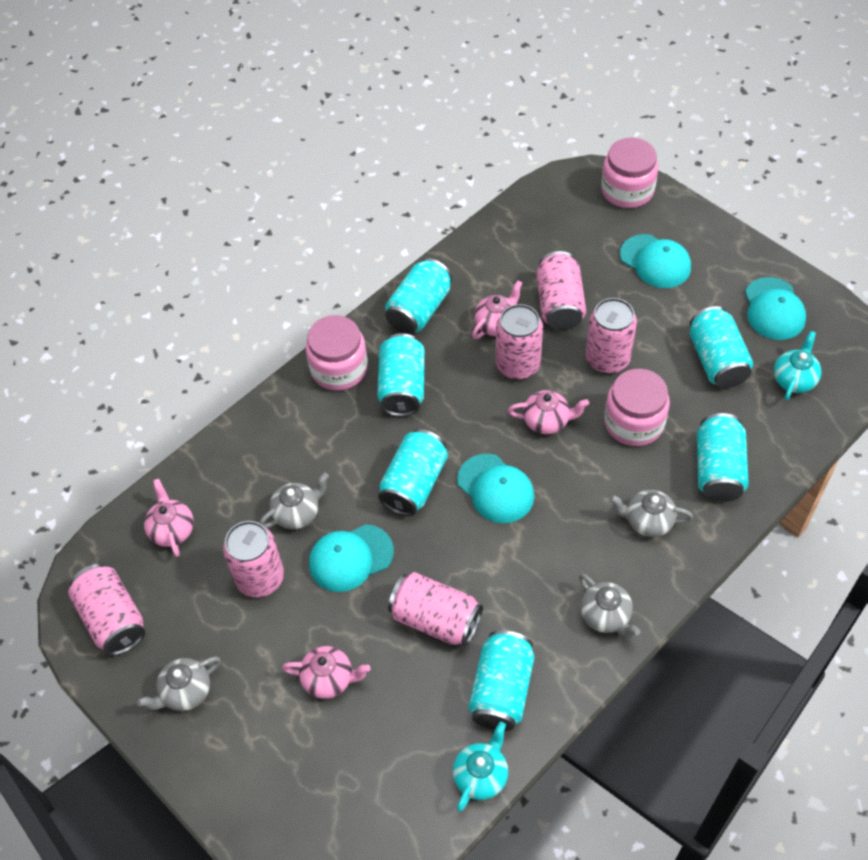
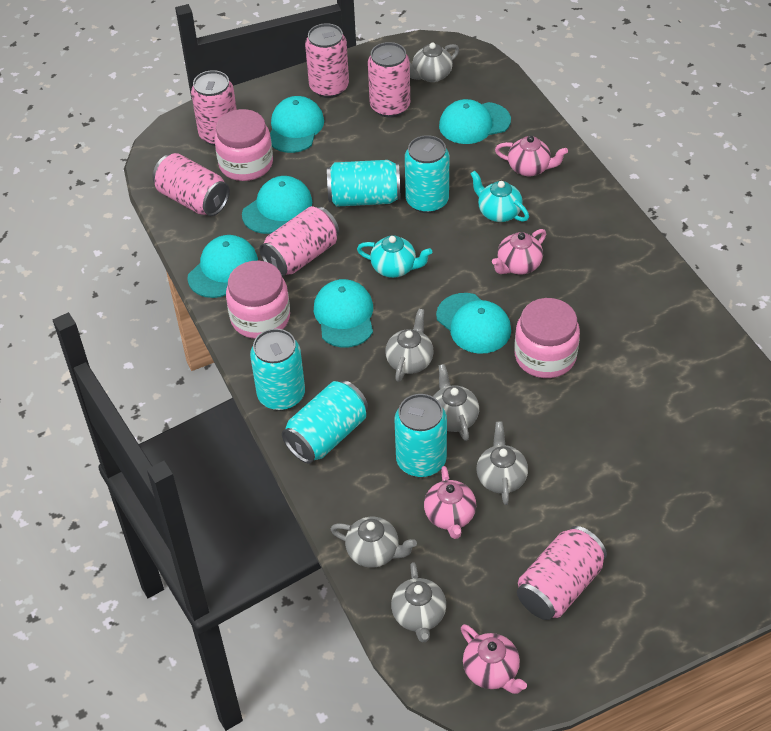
grey teapot: 4 -> 6
turquoise can: 6 -> 5
turquoise cap: 4 -> 6

